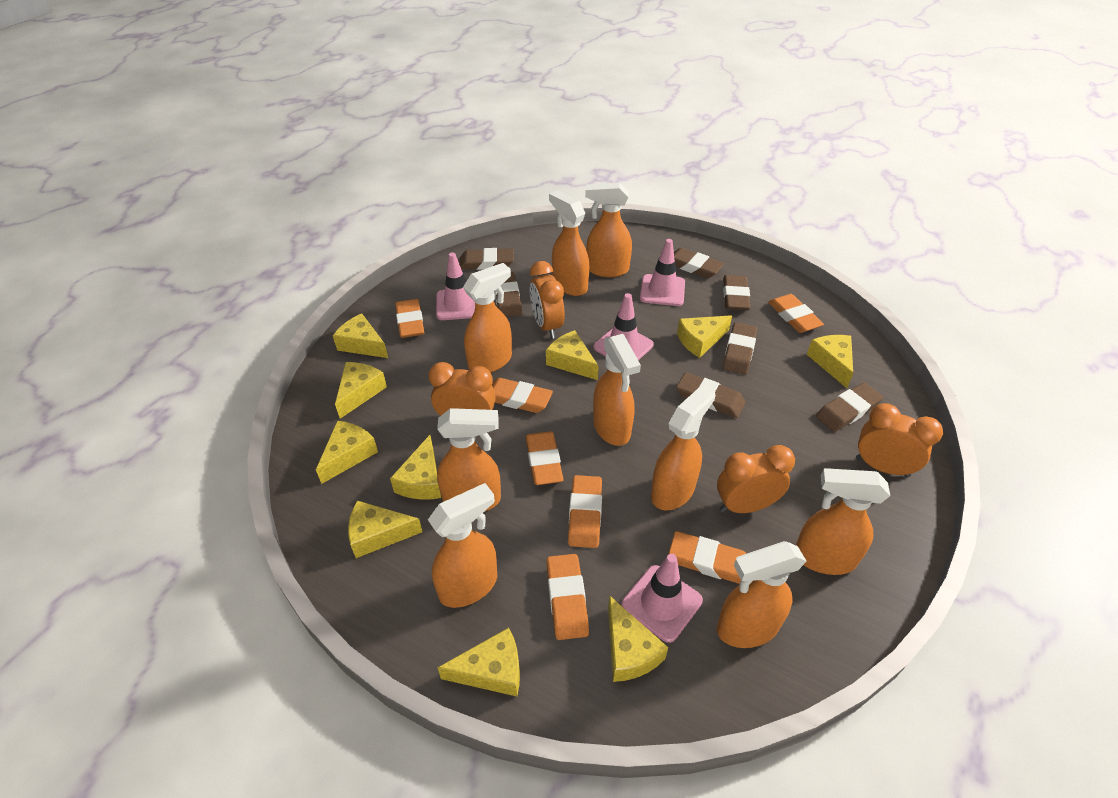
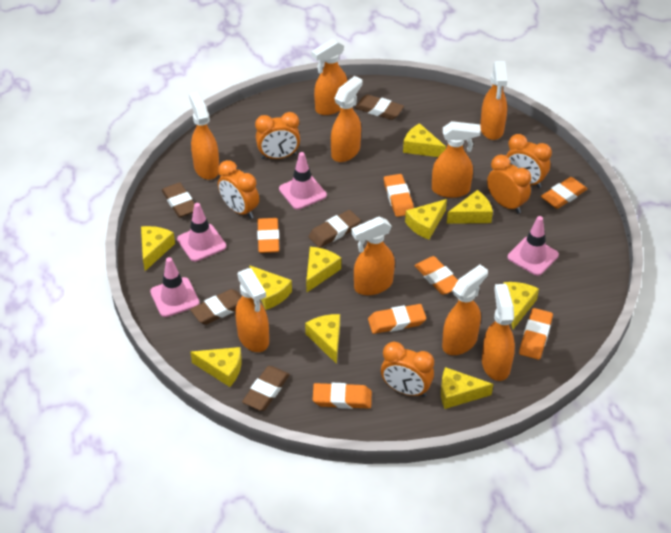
brown eraser: 7 -> 5
orange clock: 4 -> 5

